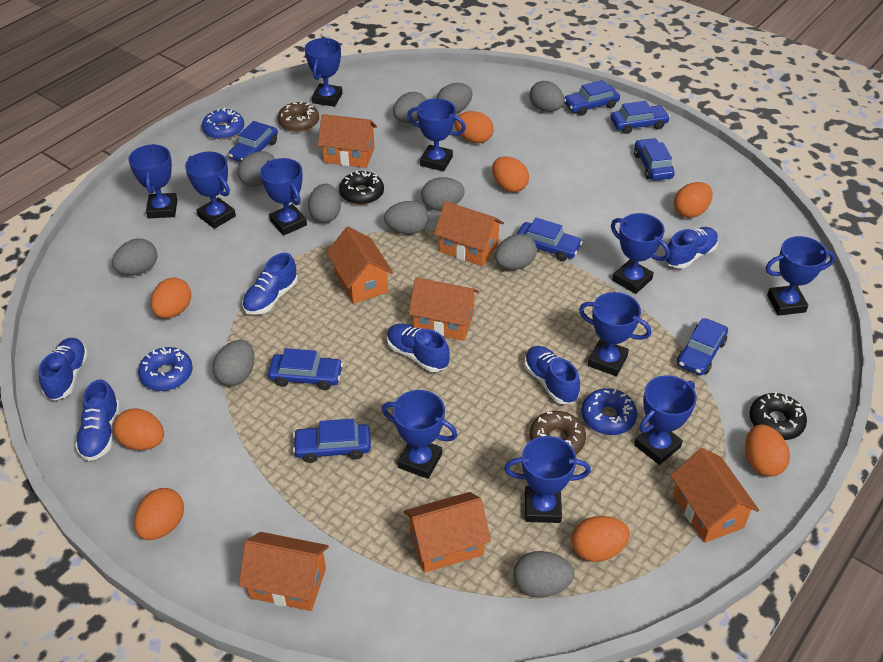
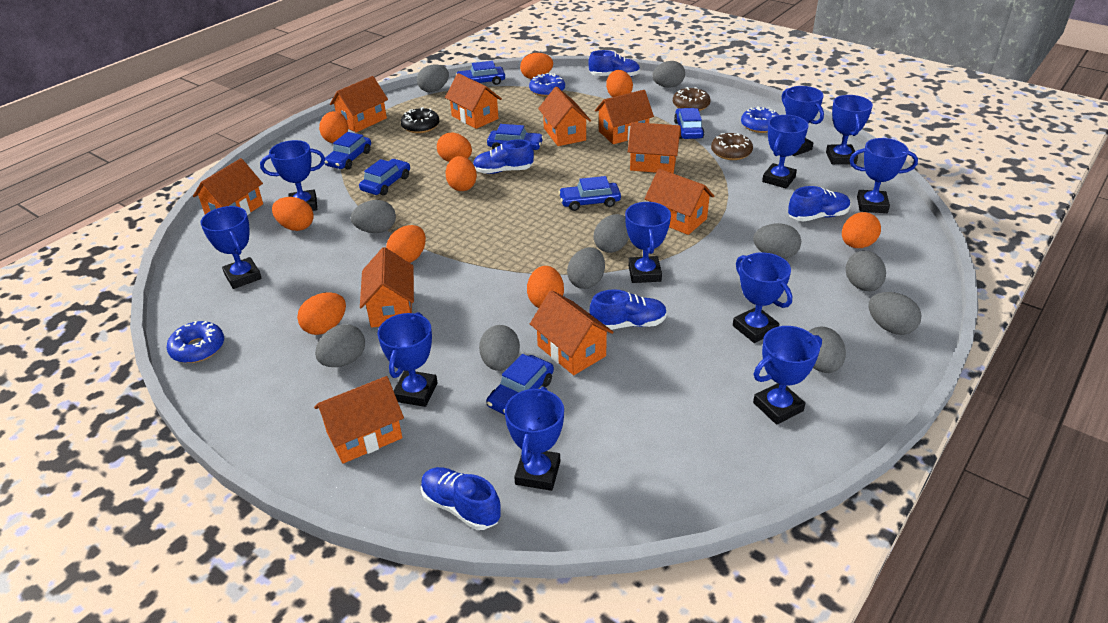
black donut: 2 -> 1
blue car: 8 -> 7
blue shoe: 6 -> 5
orange egg: 8 -> 10
orange house: 7 -> 10

